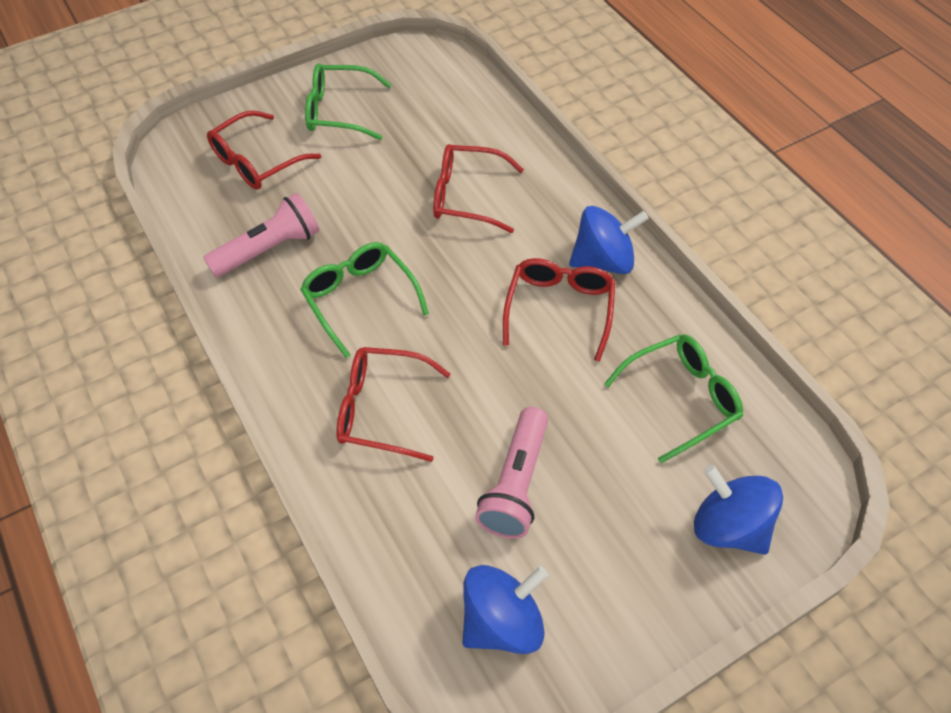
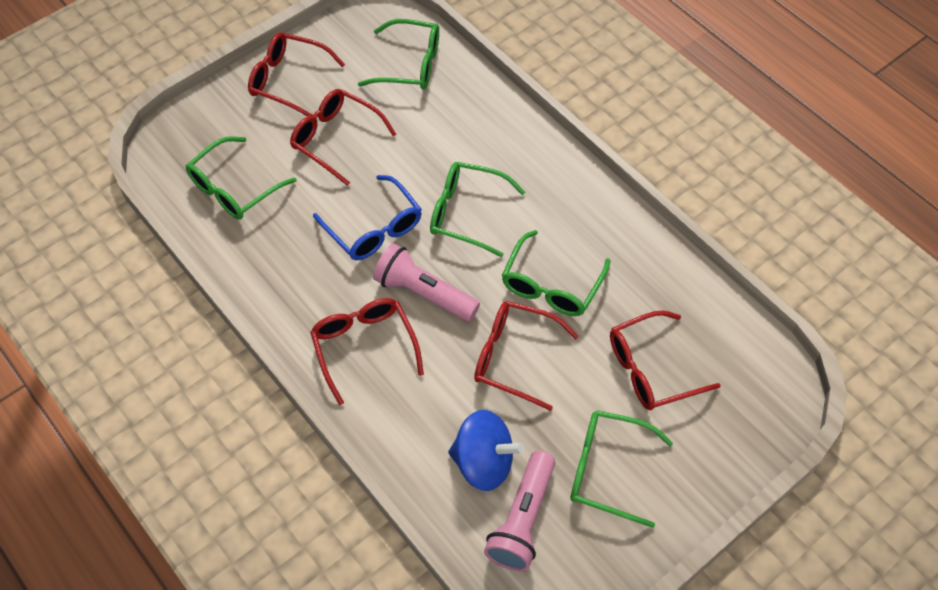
blue glasses: 0 -> 1
blue spinning top: 3 -> 1
green glasses: 3 -> 5
red glasses: 4 -> 5

